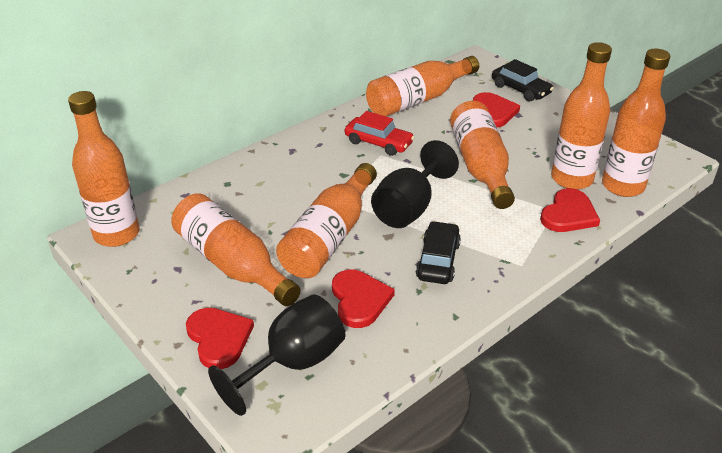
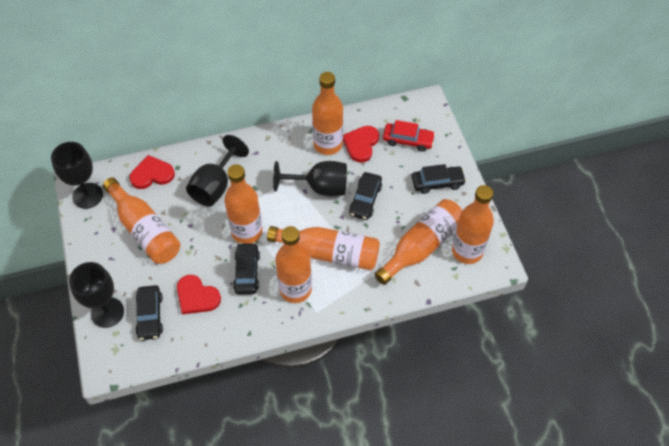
black car: 2 -> 4
black goblet: 2 -> 4
red heart: 4 -> 3

